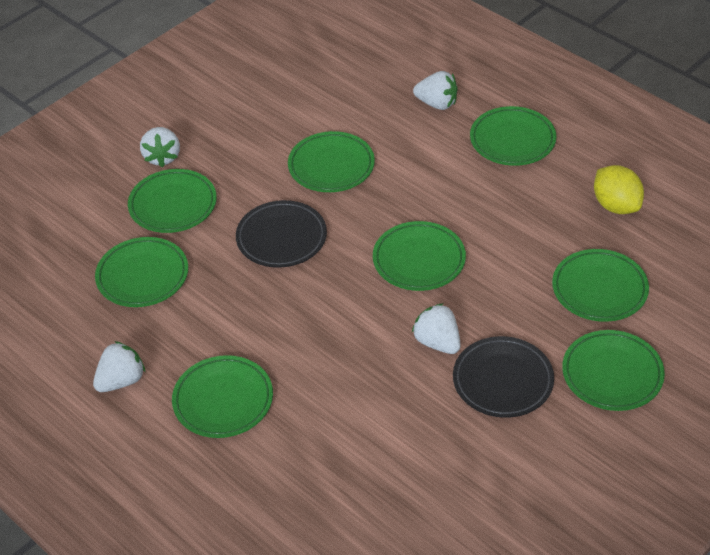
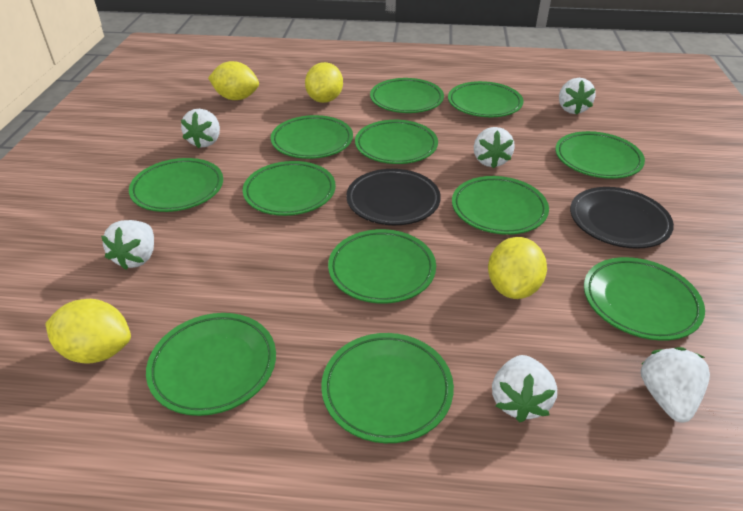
green plate: 8 -> 12
white strawberry: 4 -> 6
yellow lemon: 1 -> 4

